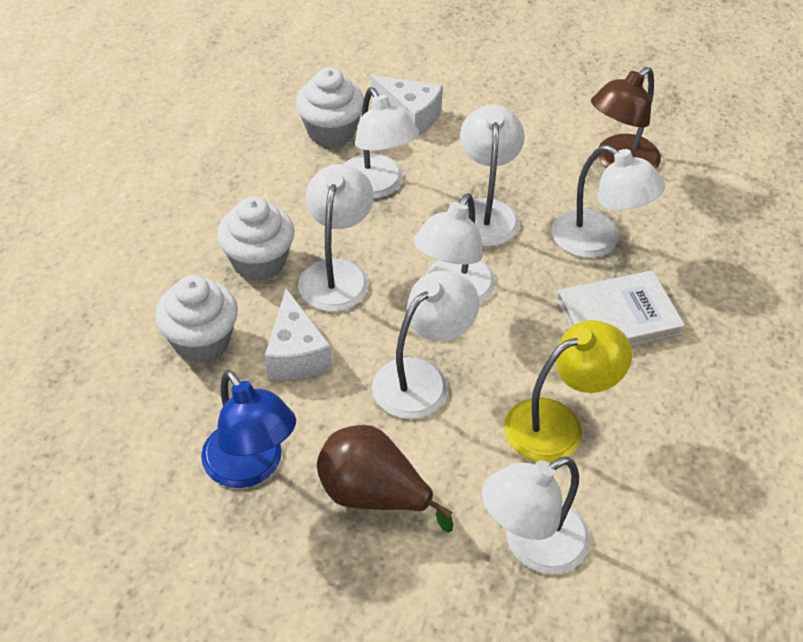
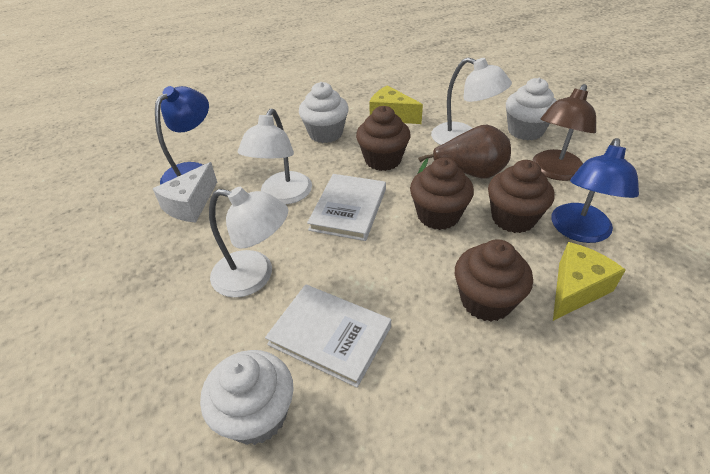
blue lamp: 1 -> 2
brown cupcake: 0 -> 4
white book: 1 -> 2
white cheese: 2 -> 1
white lamp: 7 -> 3
yellow cheese: 0 -> 2
yellow lamp: 1 -> 0

